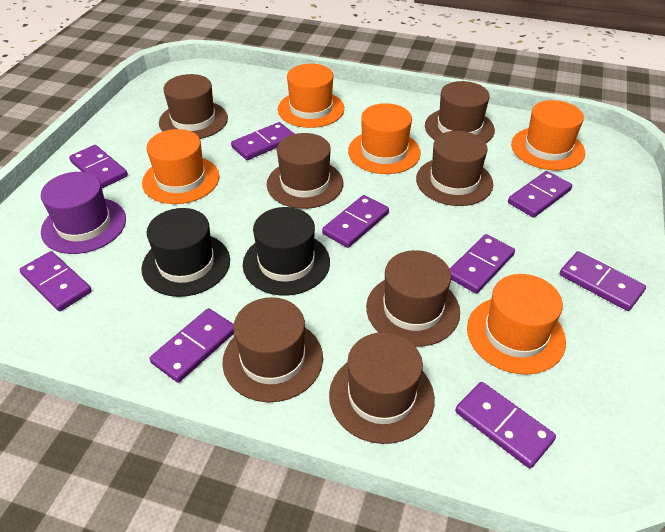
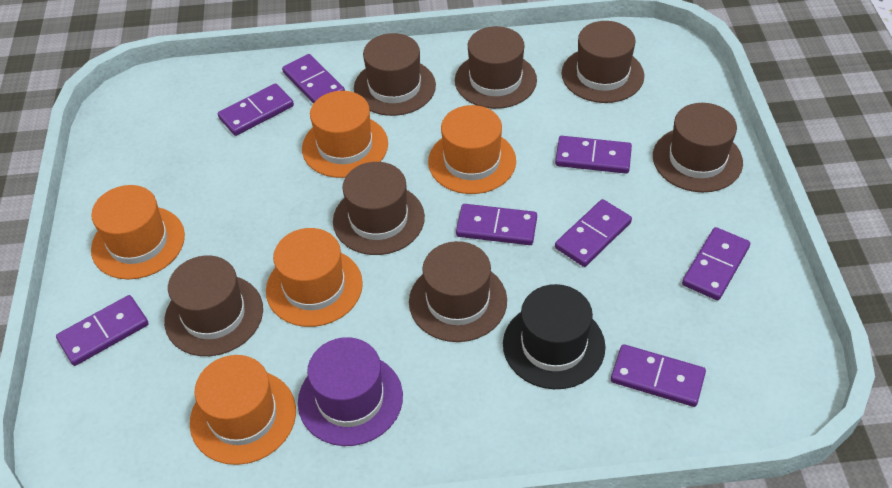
black hat: 2 -> 1
purple domino: 9 -> 8

